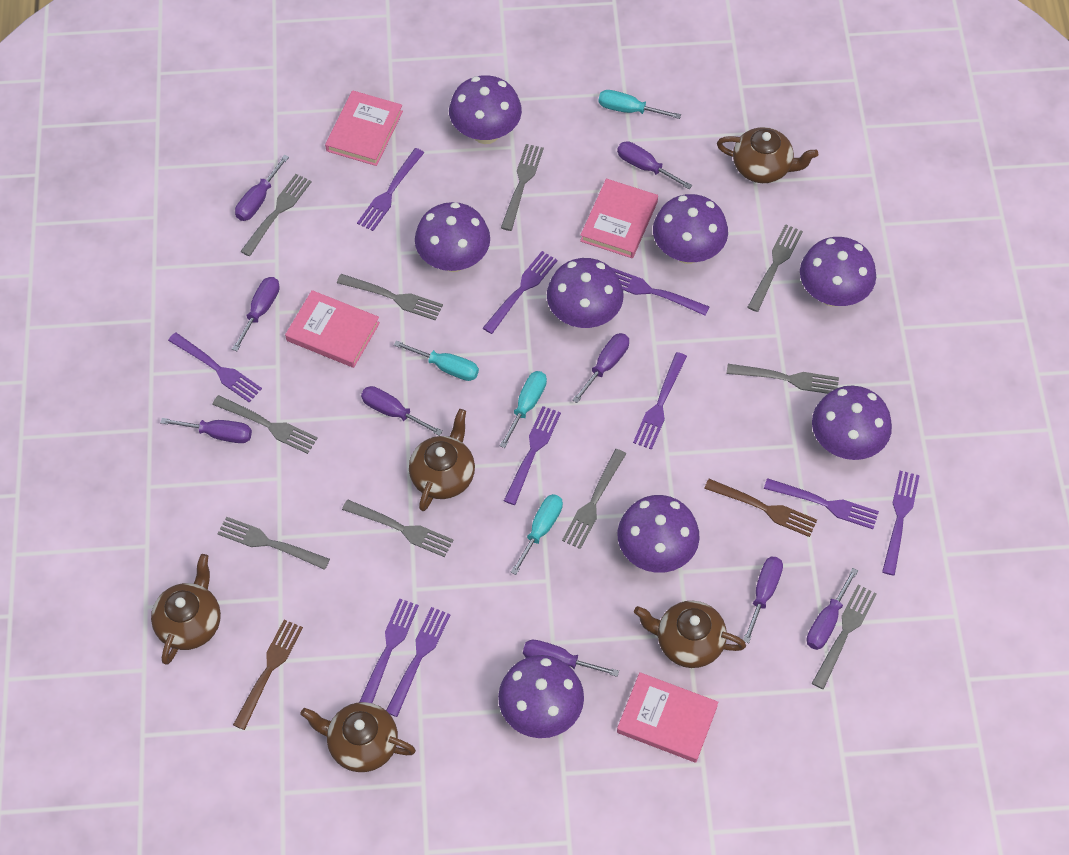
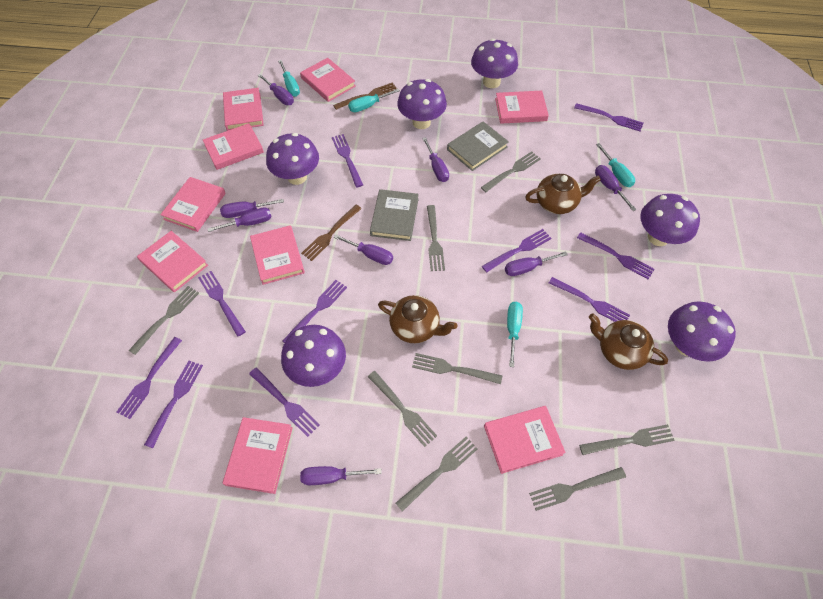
brown teapot: 5 -> 3
grey book: 0 -> 2
grey fork: 10 -> 8
pink book: 4 -> 9
purple mushroom: 8 -> 6
purple screwdriver: 9 -> 8

